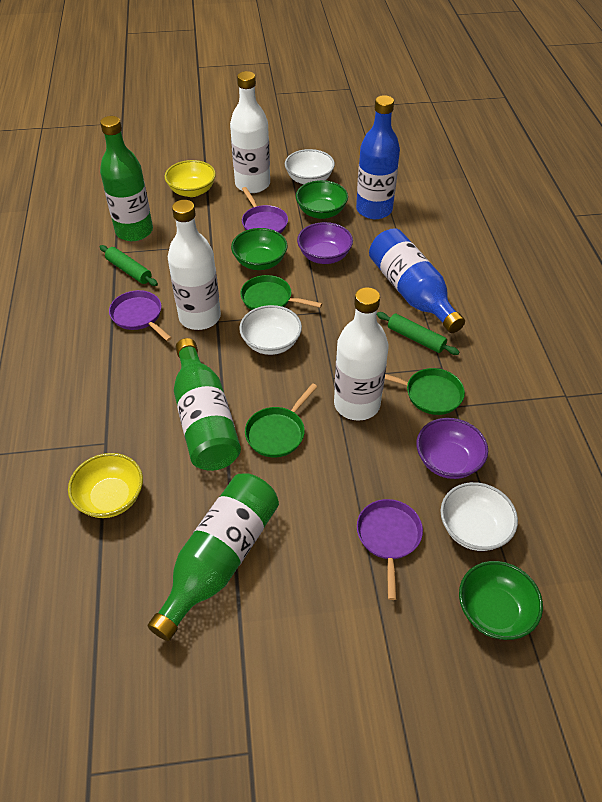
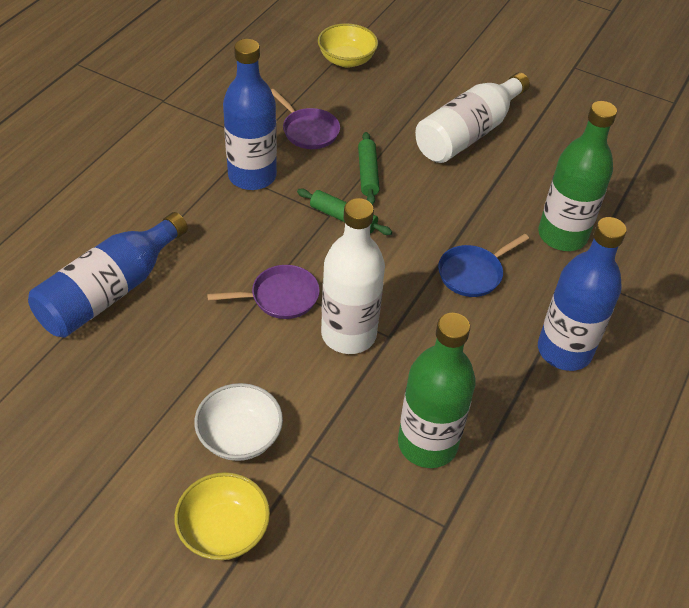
blue bottle: 2 -> 3
blue pan: 0 -> 1
green bottle: 3 -> 2
green bowl: 3 -> 0
green pan: 3 -> 0
purple bowl: 2 -> 0
purple pan: 3 -> 2
white bottle: 3 -> 2
white bowl: 3 -> 1

